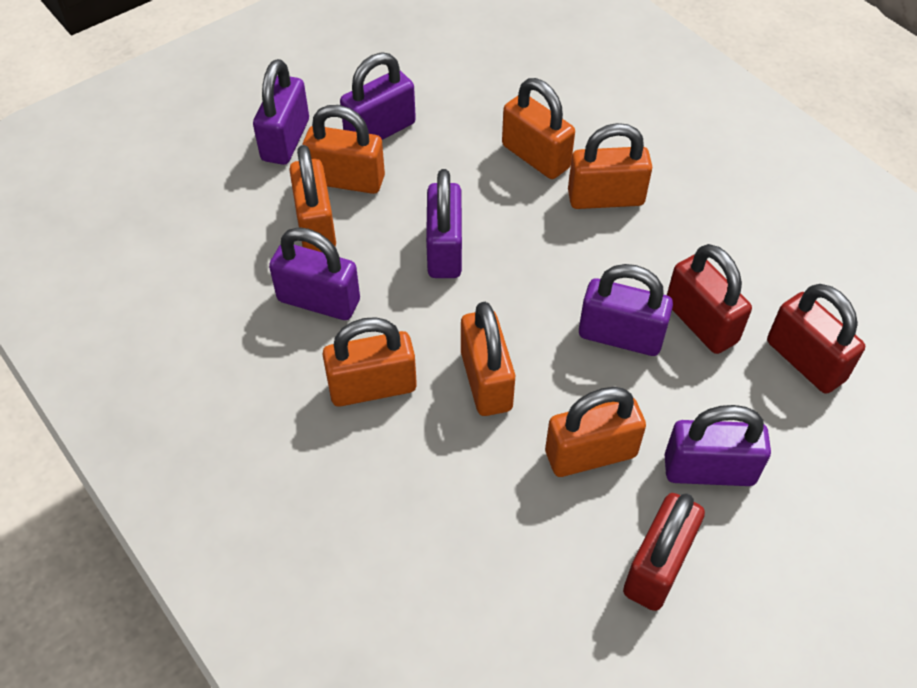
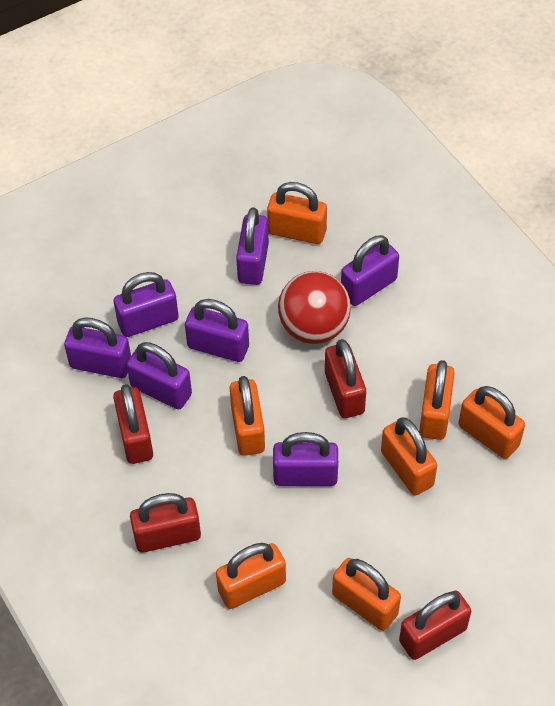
purple padlock: 6 -> 7
red ball: 0 -> 1
red padlock: 3 -> 4

